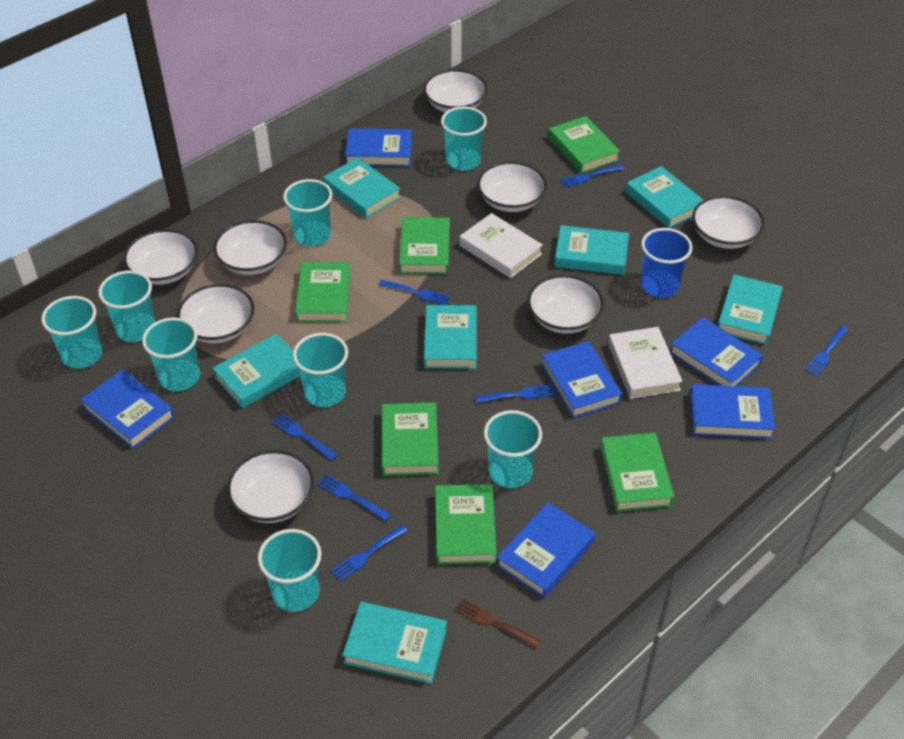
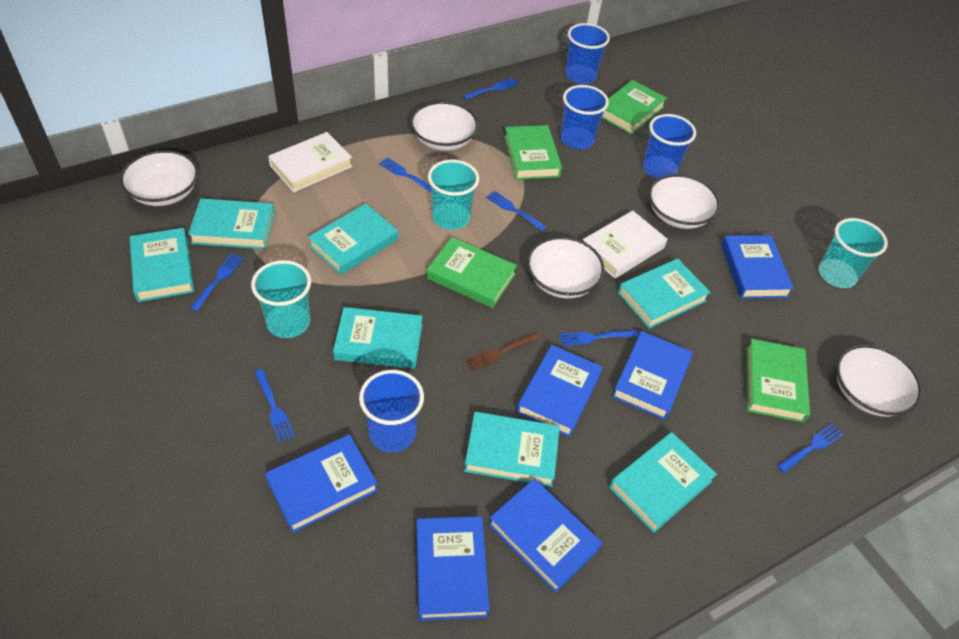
blue cup: 1 -> 4
green book: 6 -> 4
turquoise cup: 8 -> 3
white bowl: 8 -> 5

